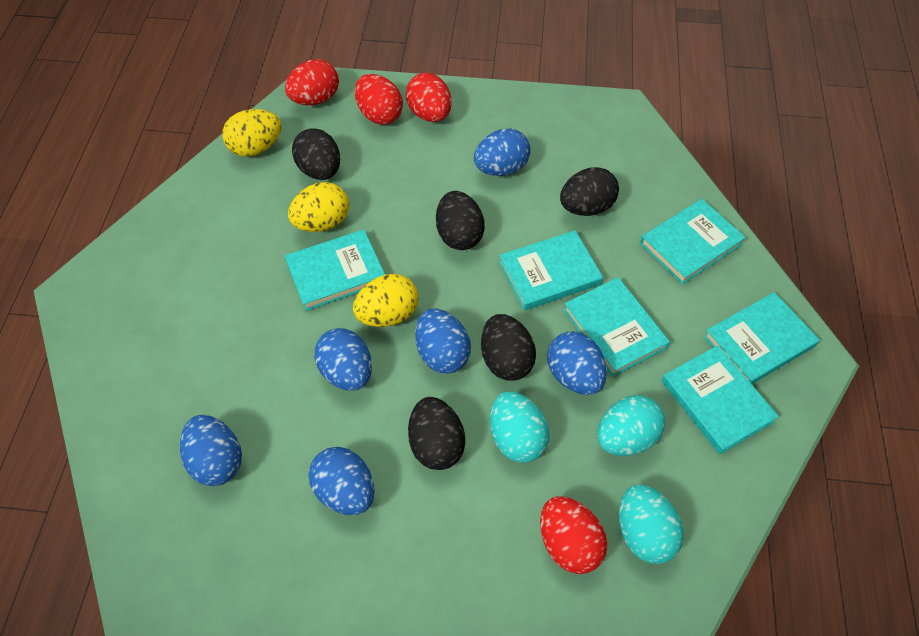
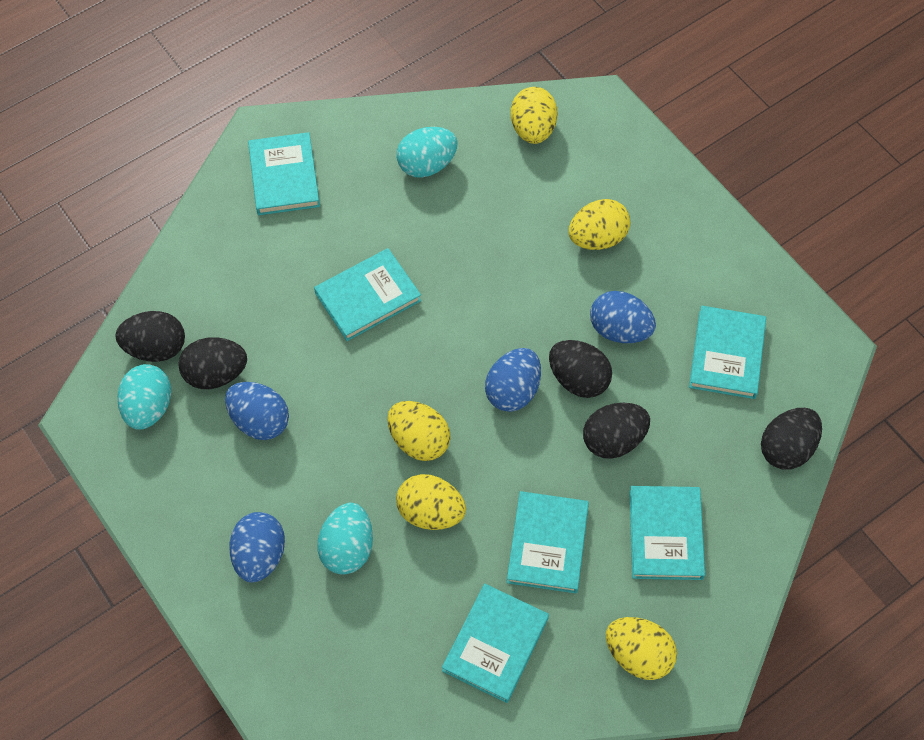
blue egg: 6 -> 4
red egg: 4 -> 0
yellow egg: 3 -> 5

